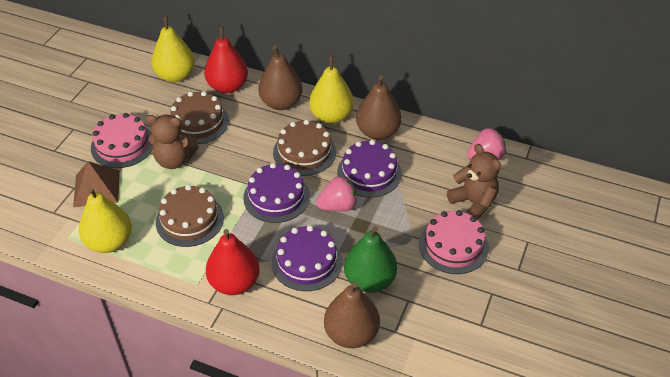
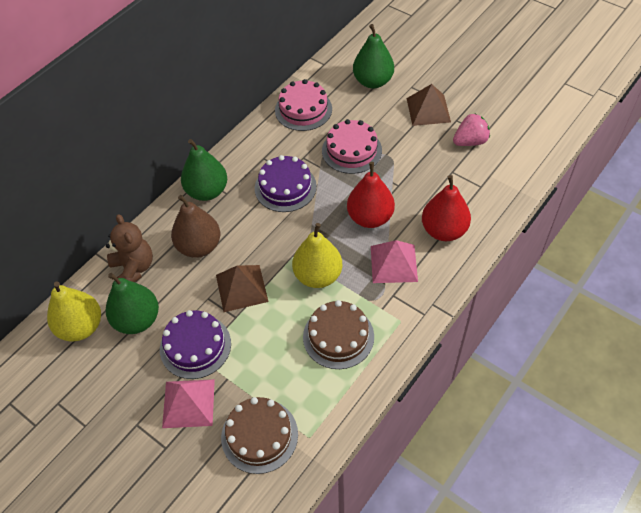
brown cake: 3 -> 2
brown pear: 3 -> 1
brown pyramid: 1 -> 2
brown teddy bear: 2 -> 1
green pear: 1 -> 3
pink pyramid: 0 -> 2
pink strawberry: 2 -> 1
purple cake: 3 -> 2
yellow pear: 3 -> 2

